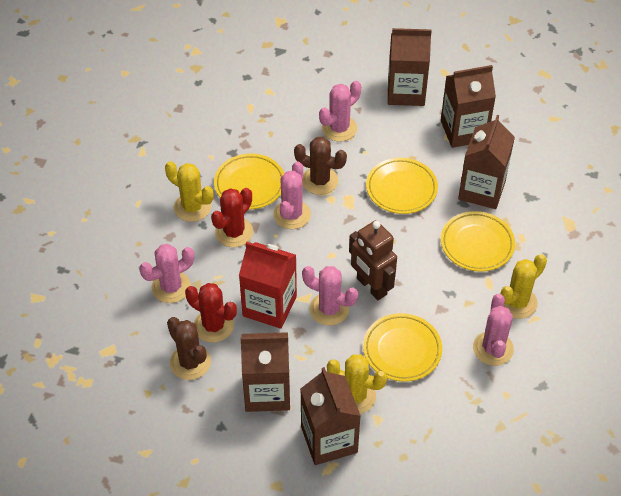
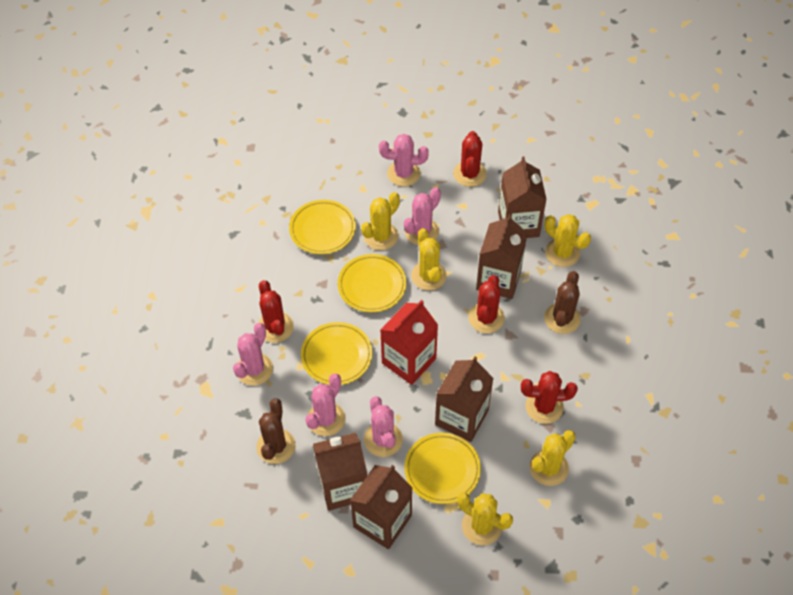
brown robot: 1 -> 0
red cactus: 2 -> 4
yellow cactus: 3 -> 5

